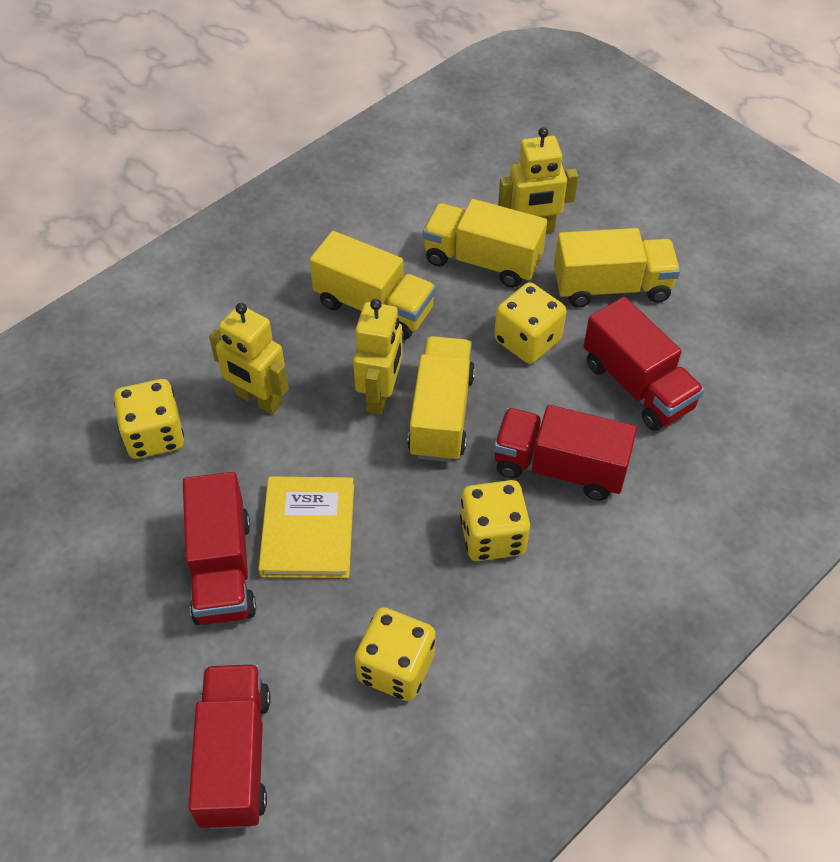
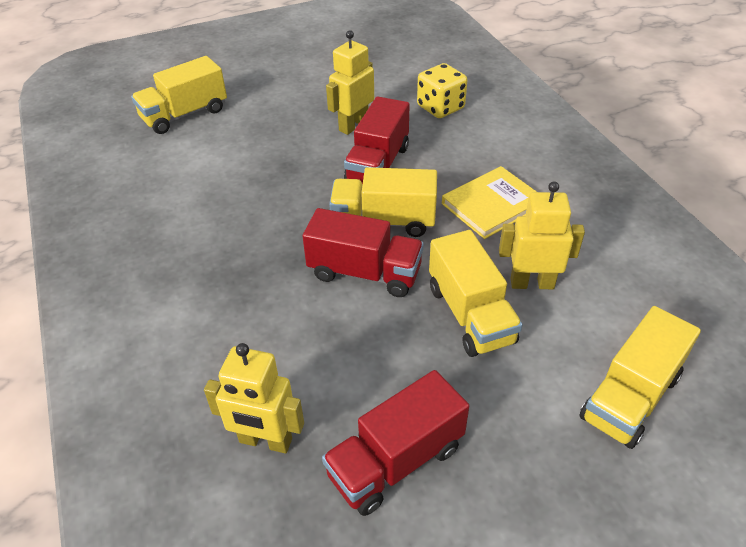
red truck: 4 -> 3
yellow dice: 4 -> 1

